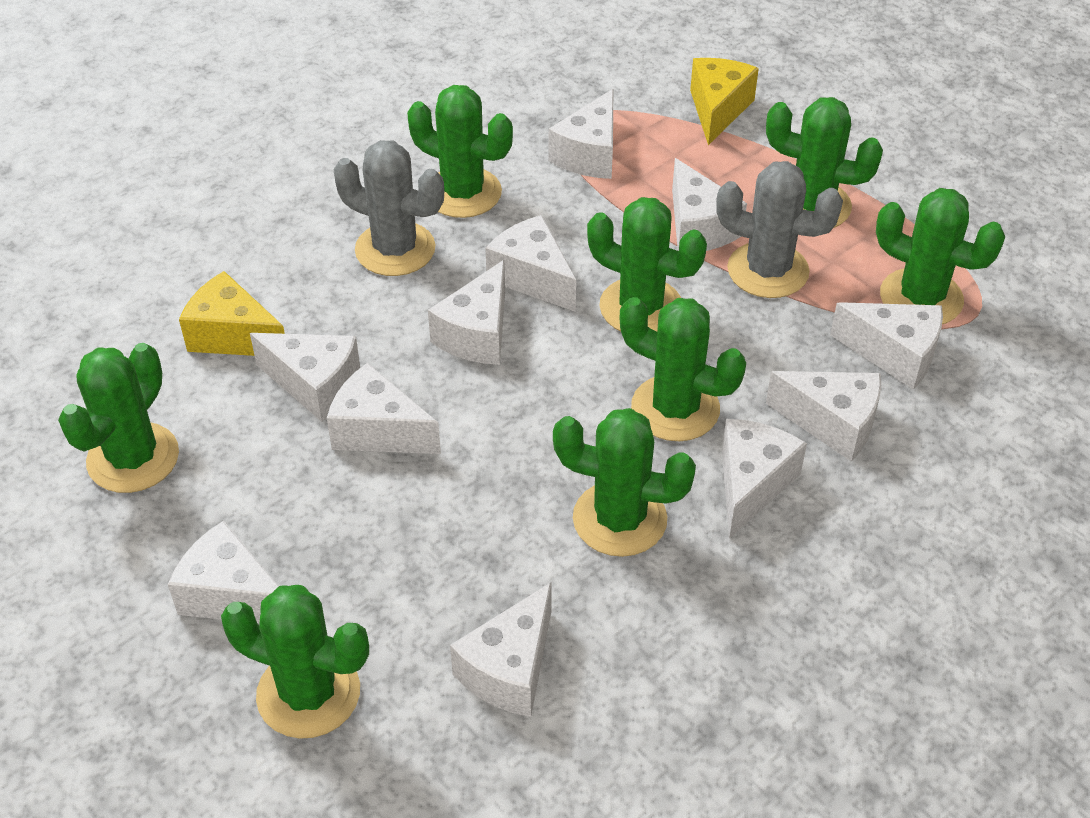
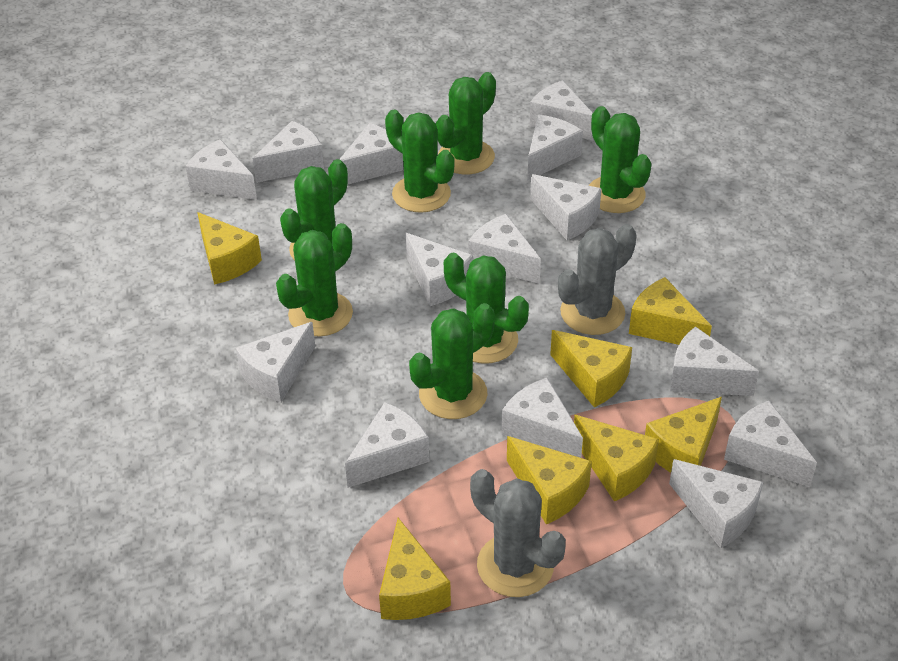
green cactus: 8 -> 7
white cheese: 11 -> 14
yellow cheese: 2 -> 7

